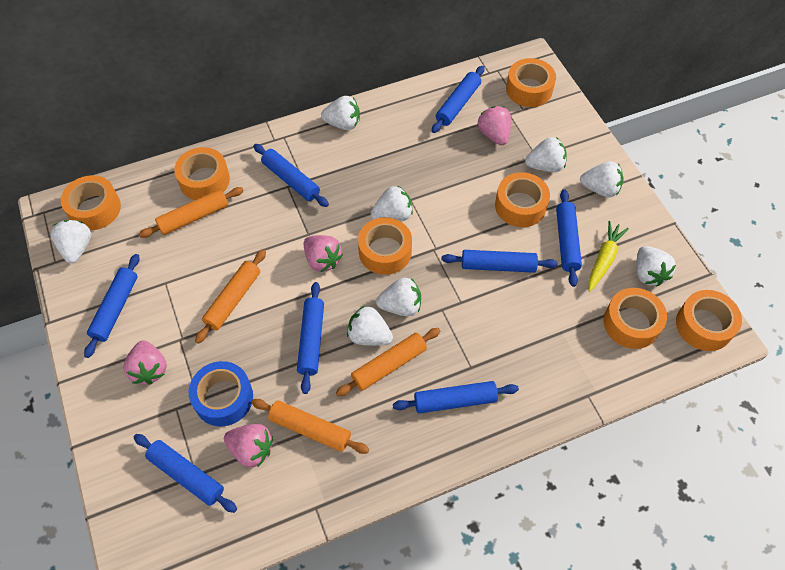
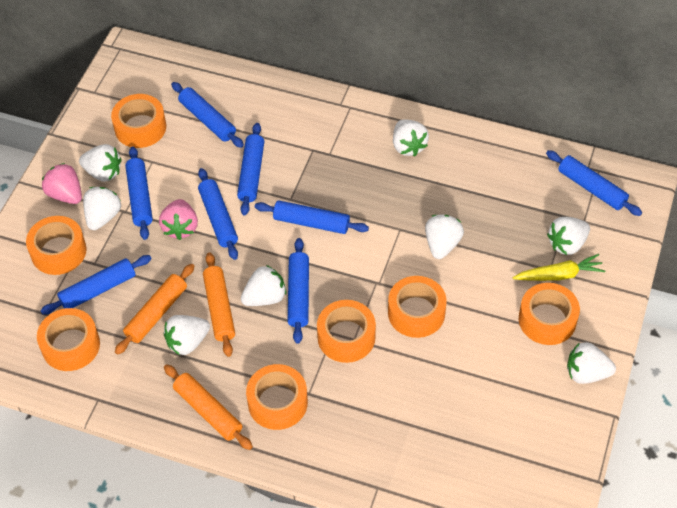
blue tape: 1 -> 0
orange rolling pin: 4 -> 3
pink strawberry: 4 -> 2

